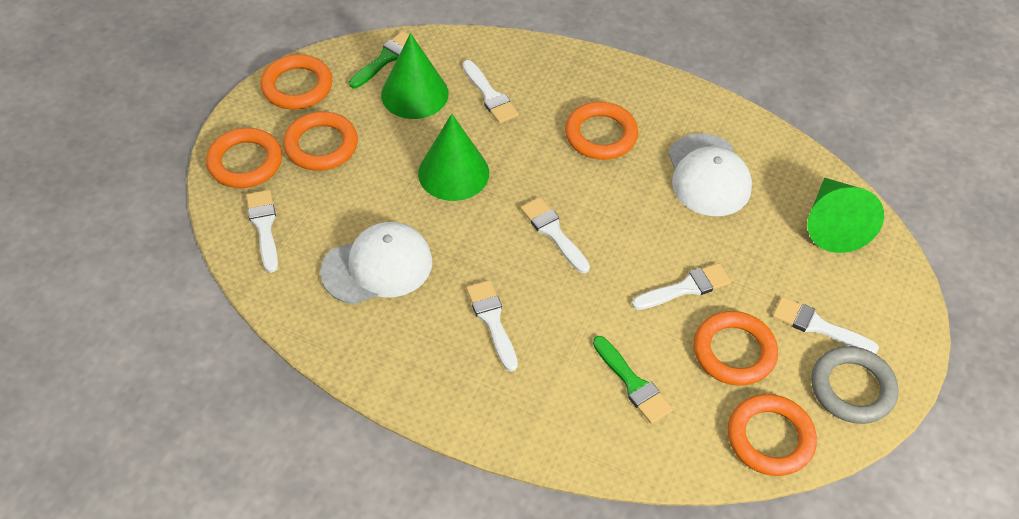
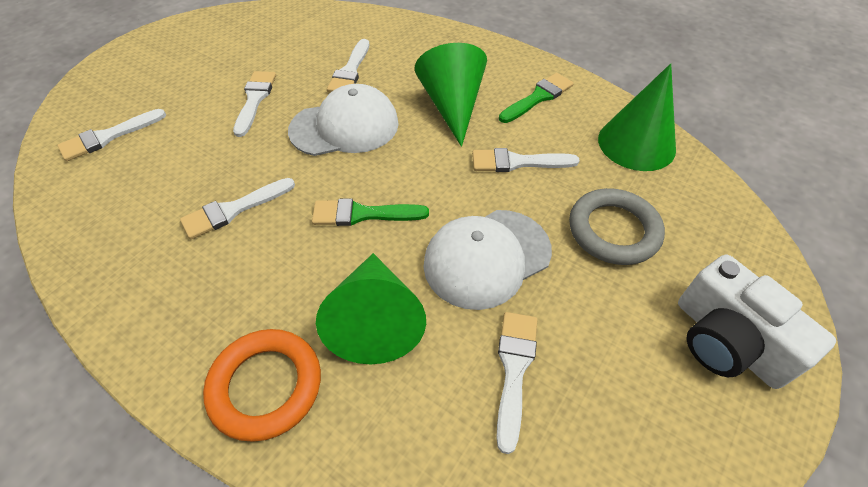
orange ring: 6 -> 1
white camera: 0 -> 1

